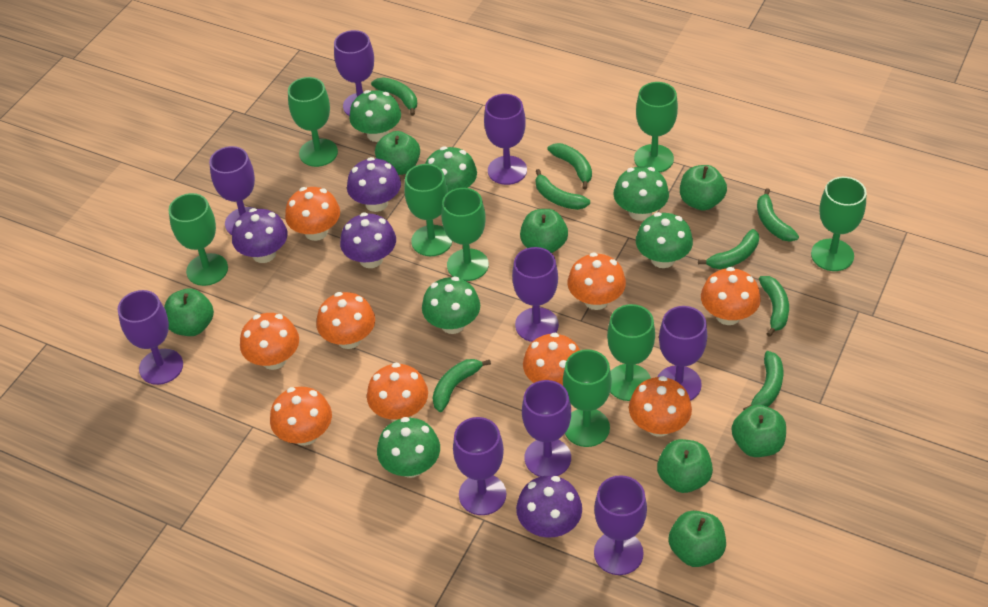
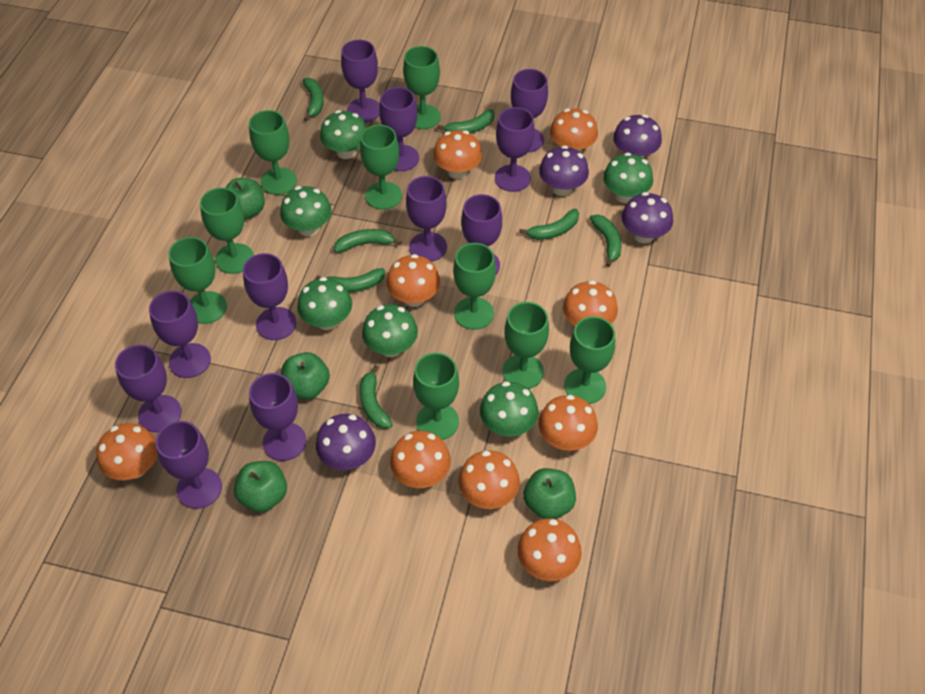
green apple: 7 -> 4
green banana: 8 -> 7
green goblet: 8 -> 9
purple goblet: 9 -> 11

